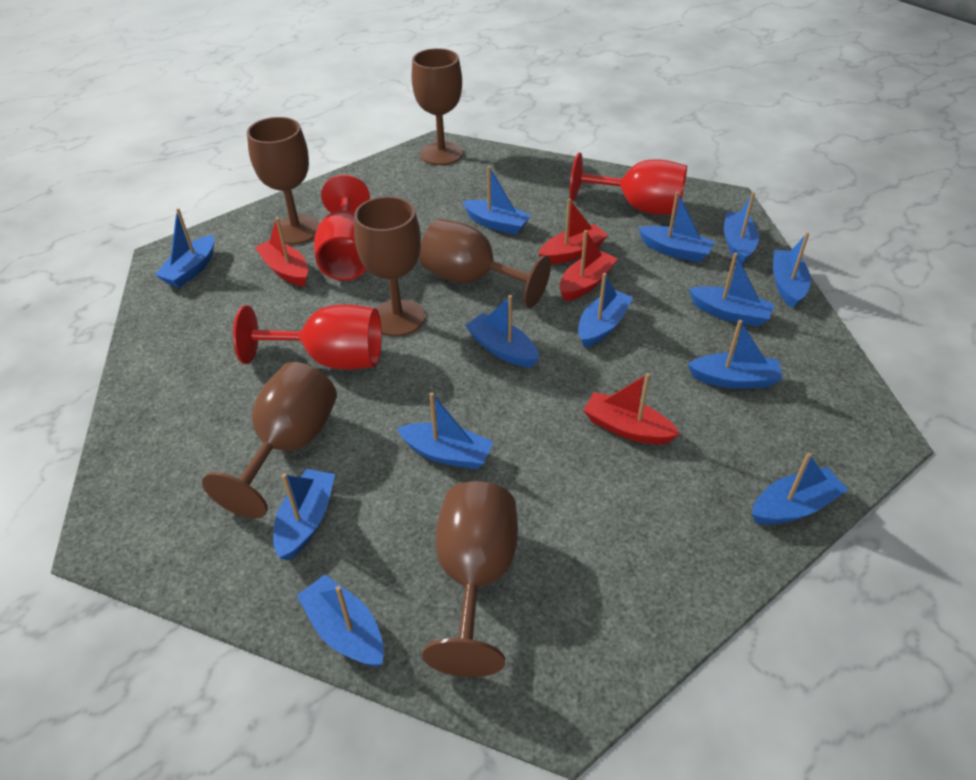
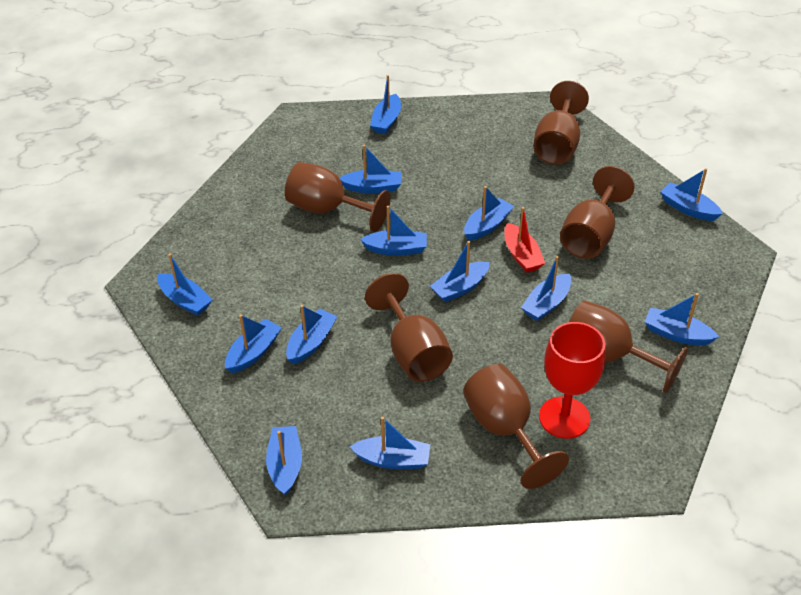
red boat: 4 -> 1
red goblet: 3 -> 1

